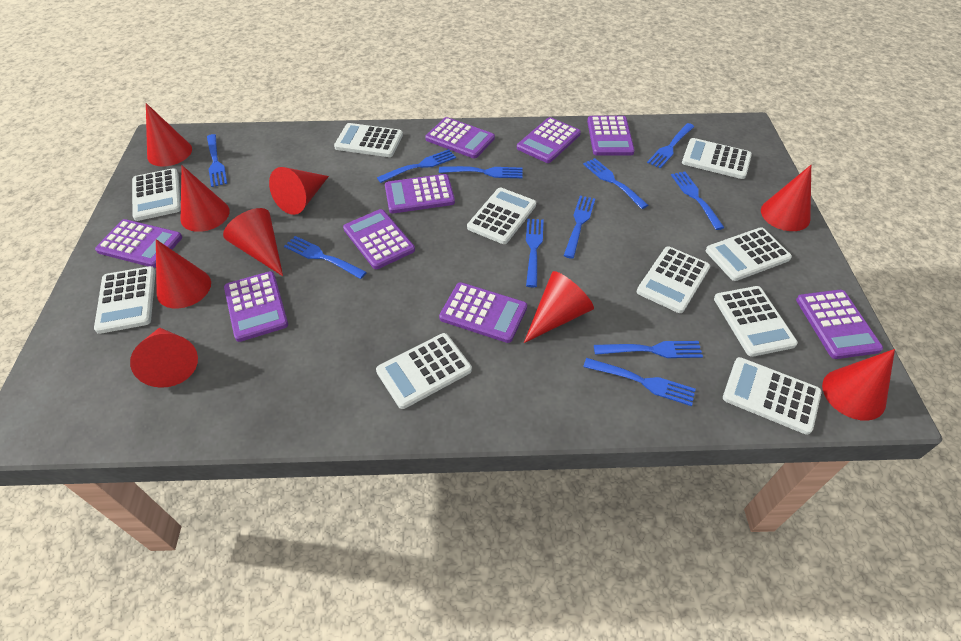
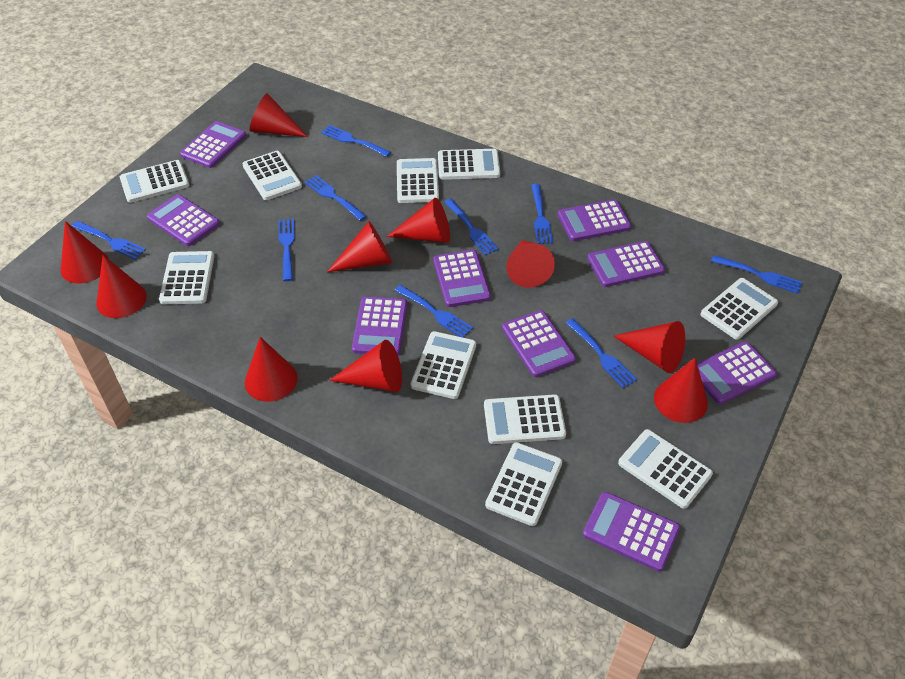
blue fork: 11 -> 9
red cone: 9 -> 10

